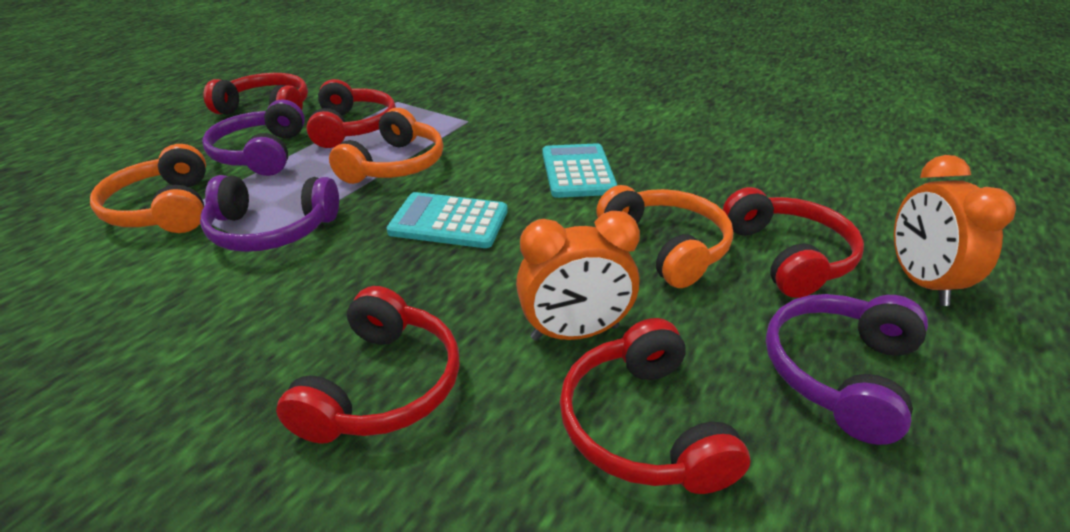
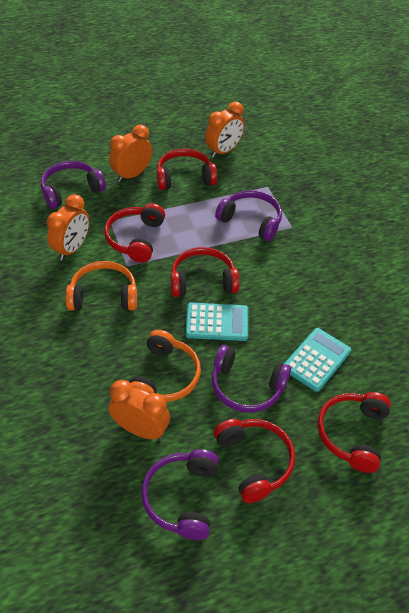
orange clock: 2 -> 4
orange headphones: 3 -> 2
purple headphones: 3 -> 4

